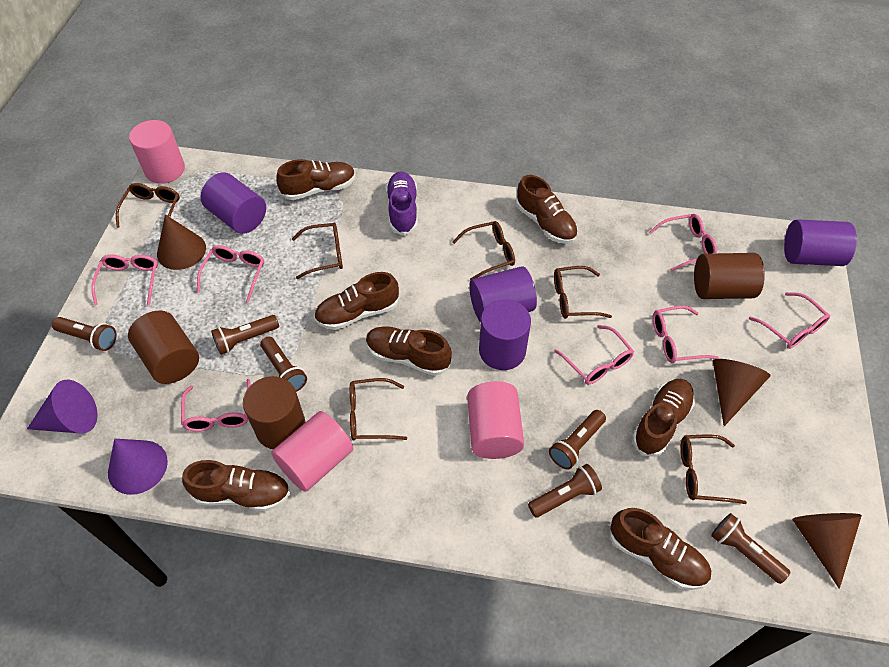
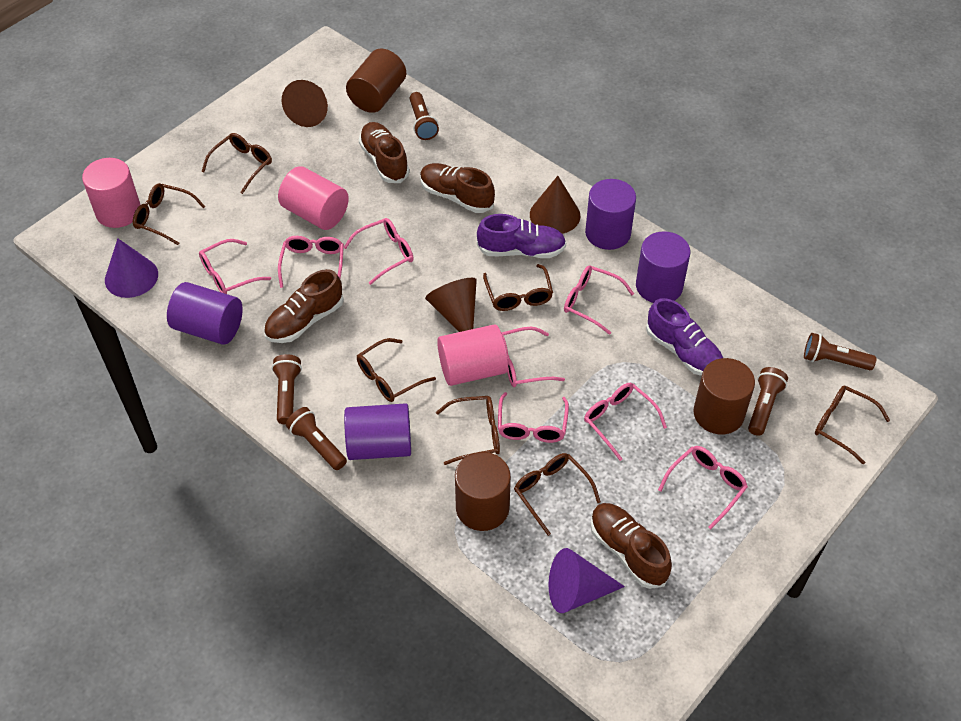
brown flashlight: 6 -> 5
brown glasses: 6 -> 7
brown shoe: 7 -> 4
pink glasses: 7 -> 8
purple shoe: 1 -> 2

